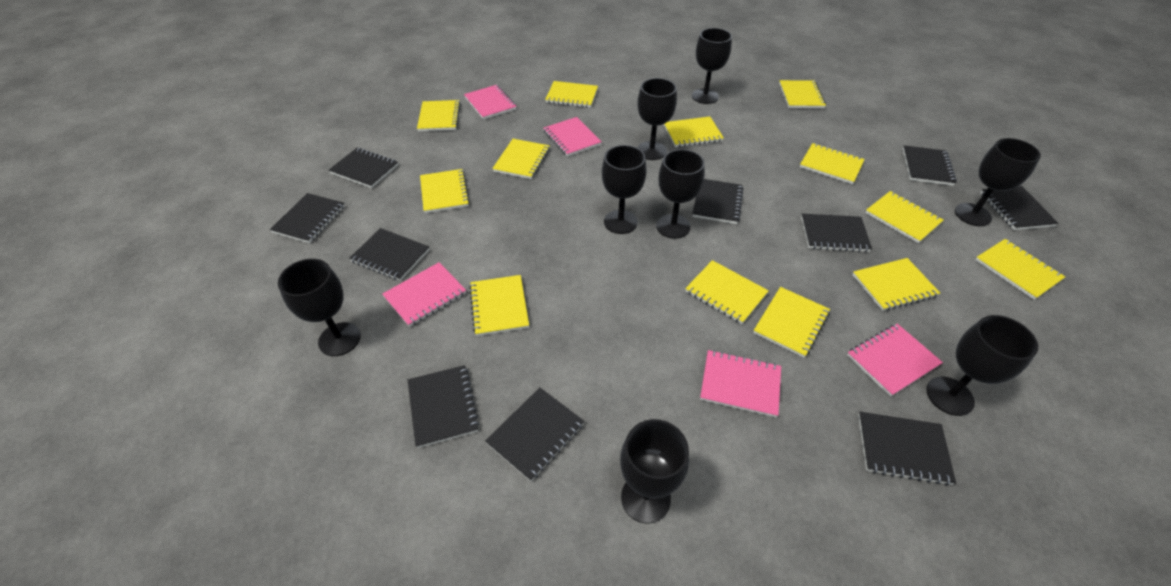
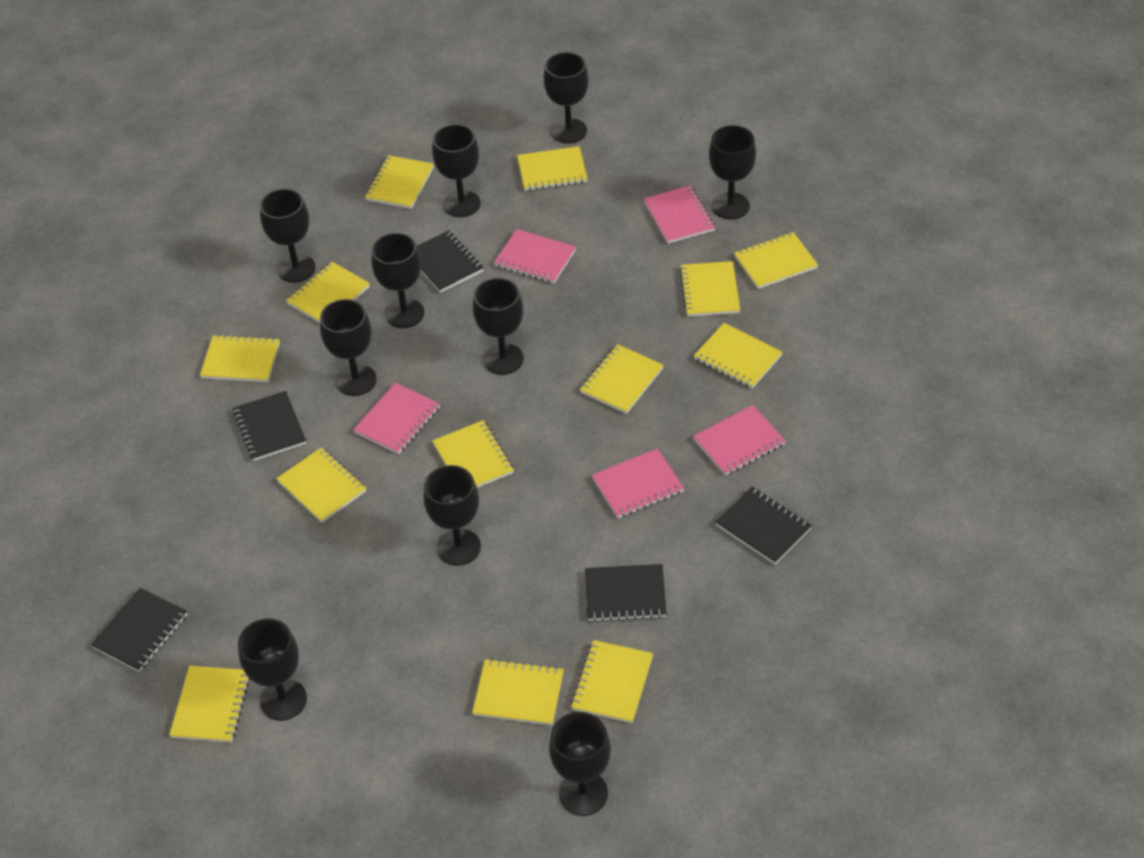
black goblet: 8 -> 10
black notebook: 10 -> 5

